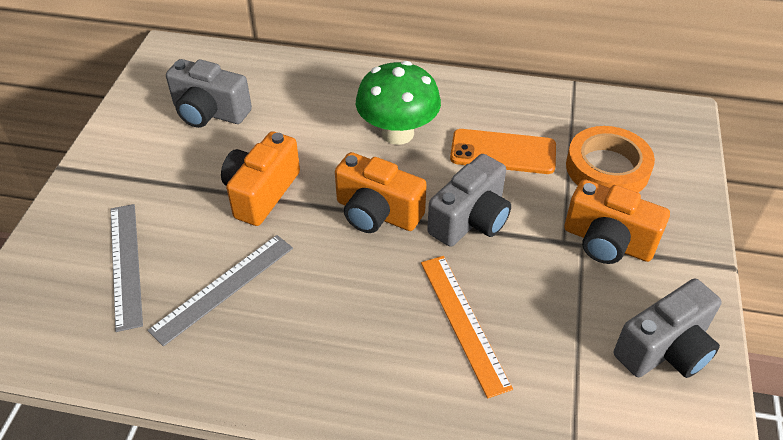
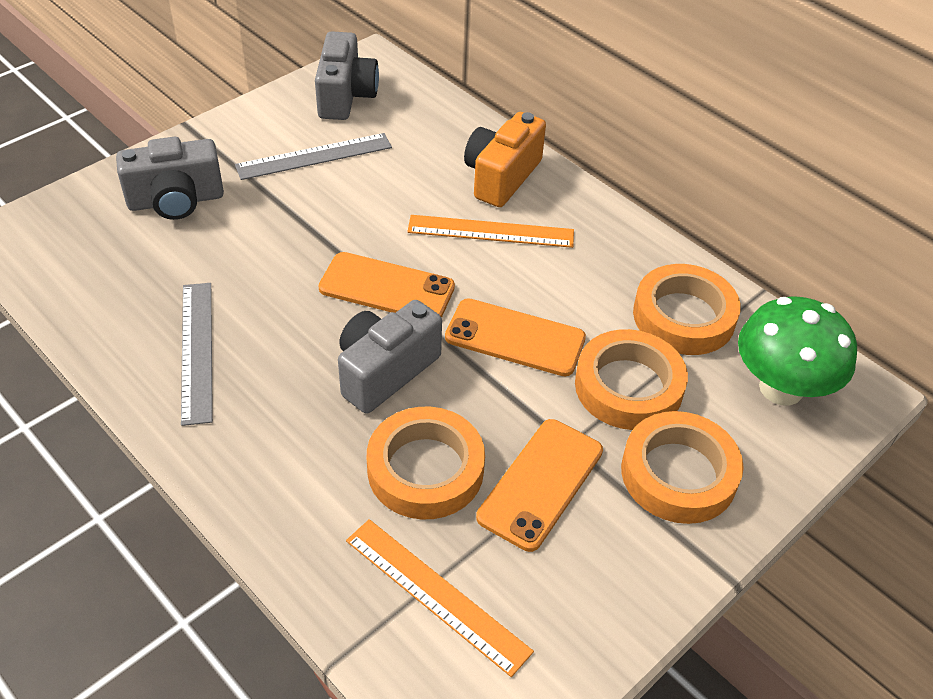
orange camera: 3 -> 1
orange phone: 1 -> 3
orange ruler: 1 -> 2
orange tape: 1 -> 4

